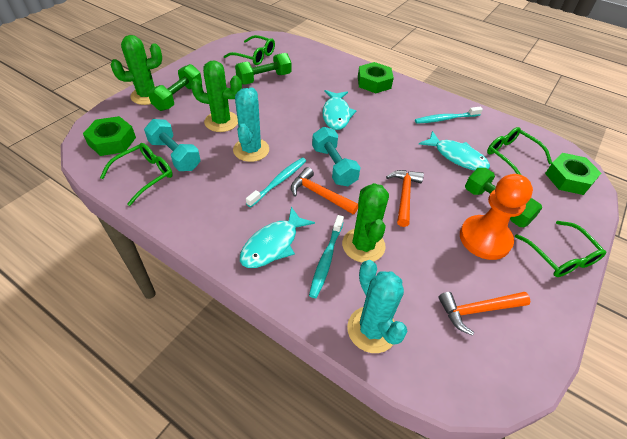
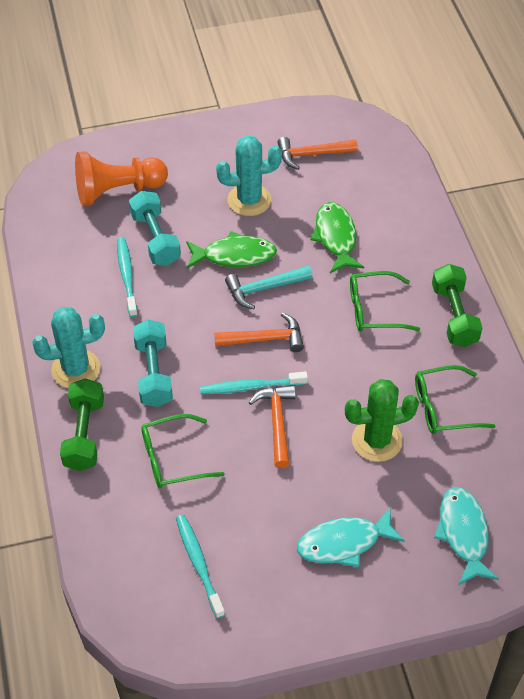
green cactus: 3 -> 1
green dumbbell: 3 -> 2
green fish: 0 -> 2
green glasses: 4 -> 3
green nut: 3 -> 0
turquoise fish: 3 -> 2
turquoise hammer: 0 -> 1

